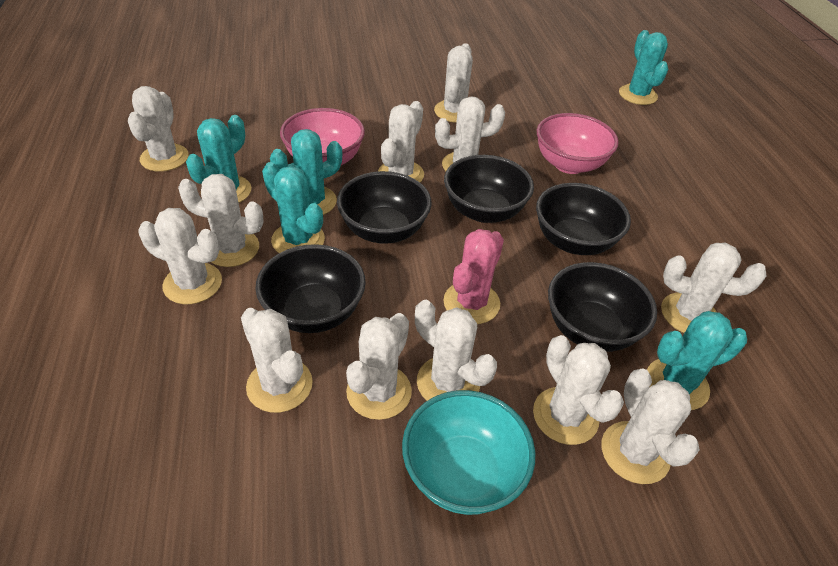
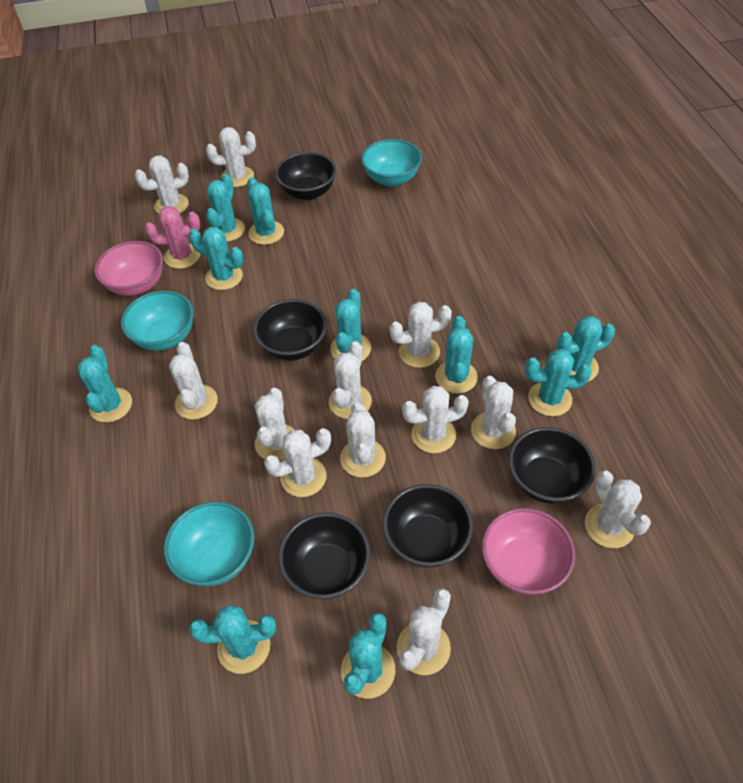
turquoise bowl: 1 -> 3
turquoise cactus: 5 -> 10

